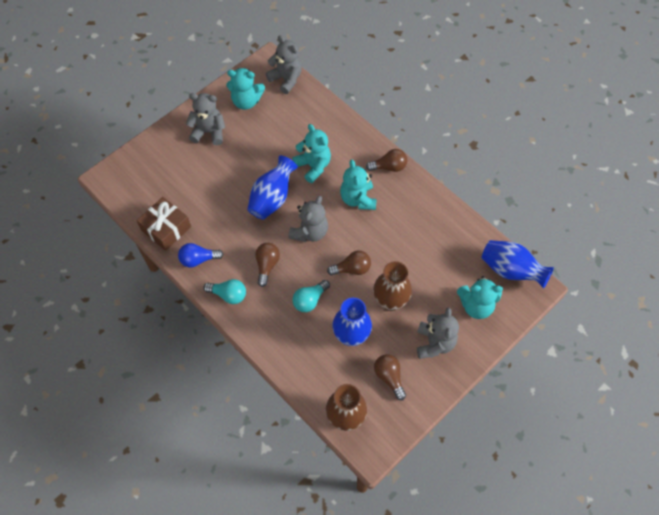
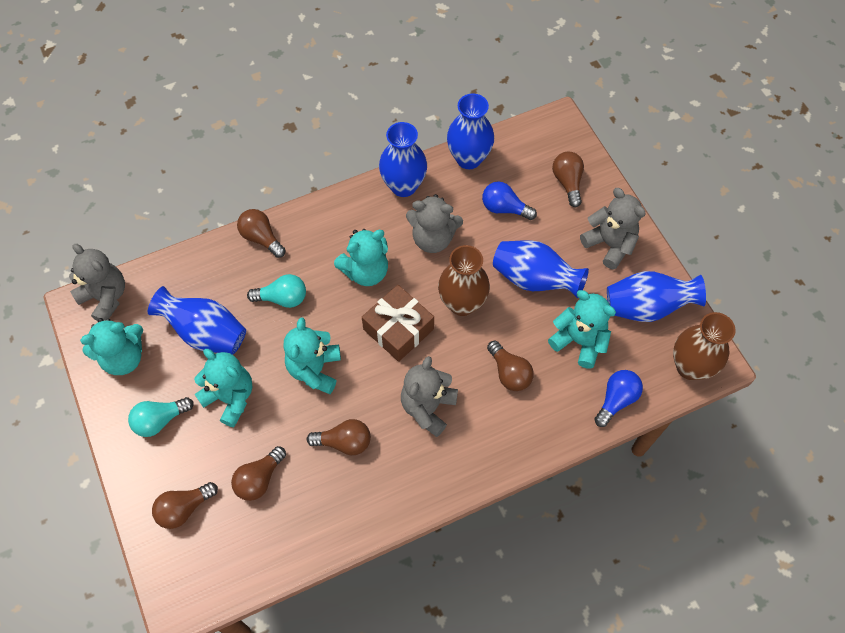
blue light bulb: 1 -> 2
blue vase: 3 -> 5
brown light bulb: 4 -> 6
turquoise teddy bear: 4 -> 5

